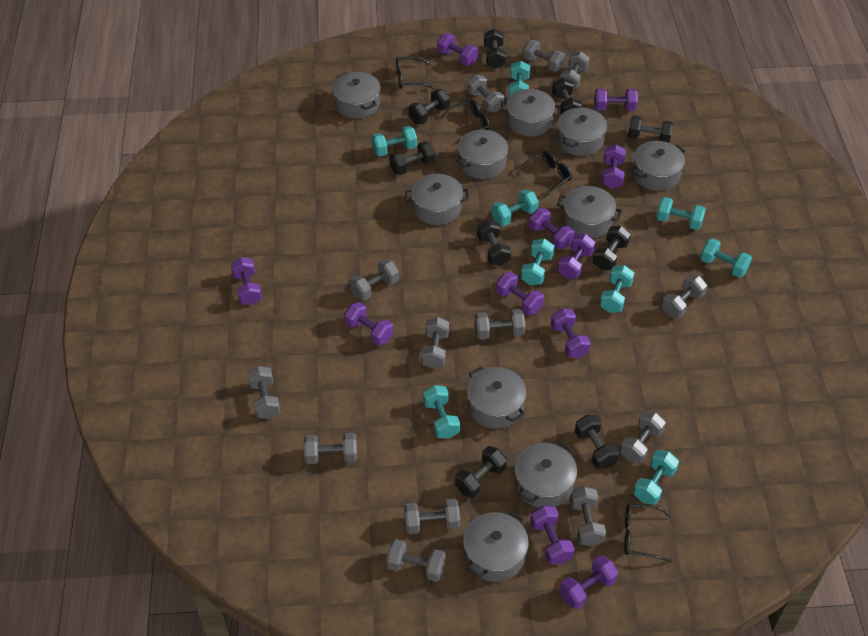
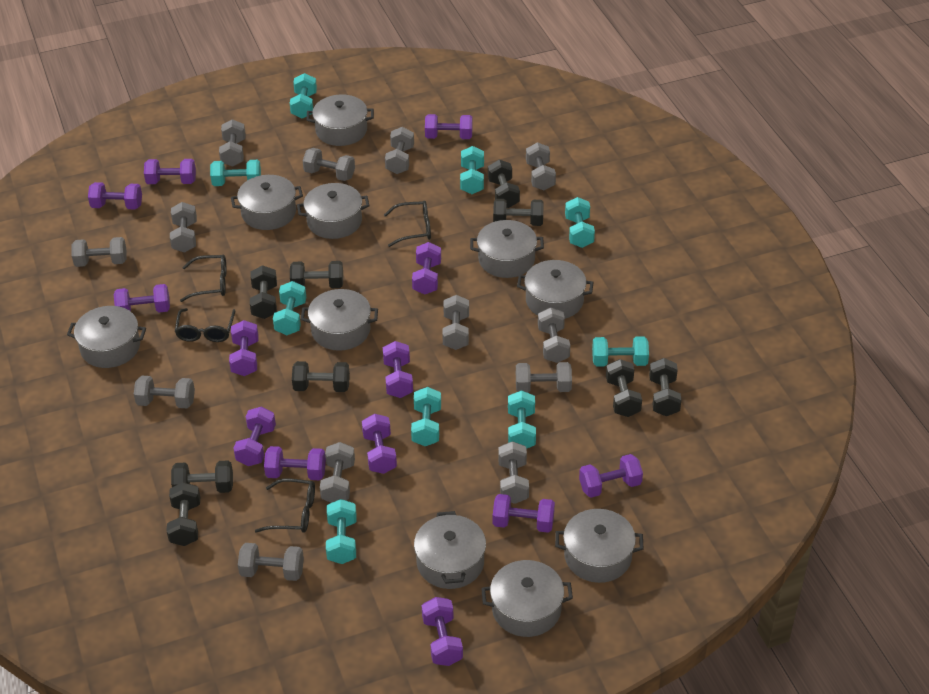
purple dumbbell: 11 -> 13

